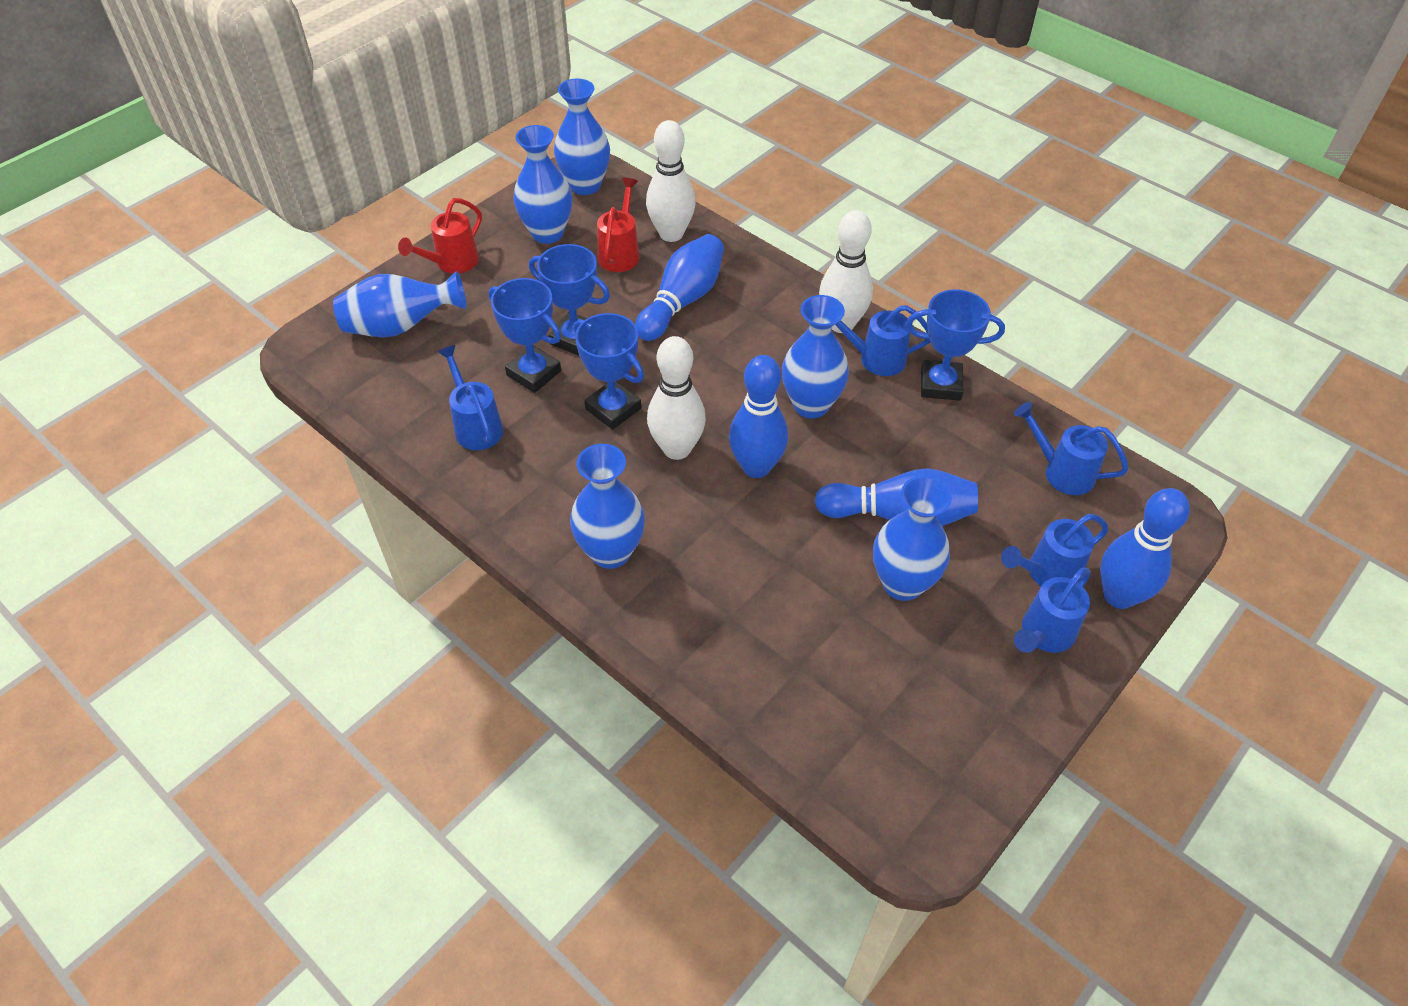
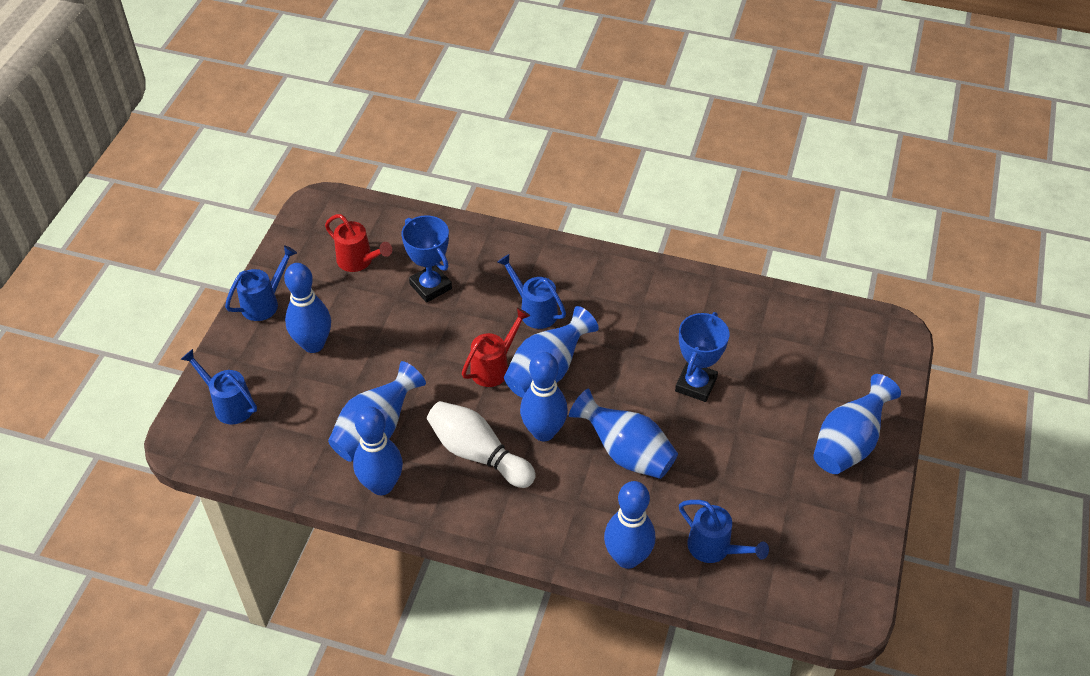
blue trophy: 4 -> 2
blue vase: 6 -> 4
blue watering can: 5 -> 4
white bowling pin: 3 -> 1

